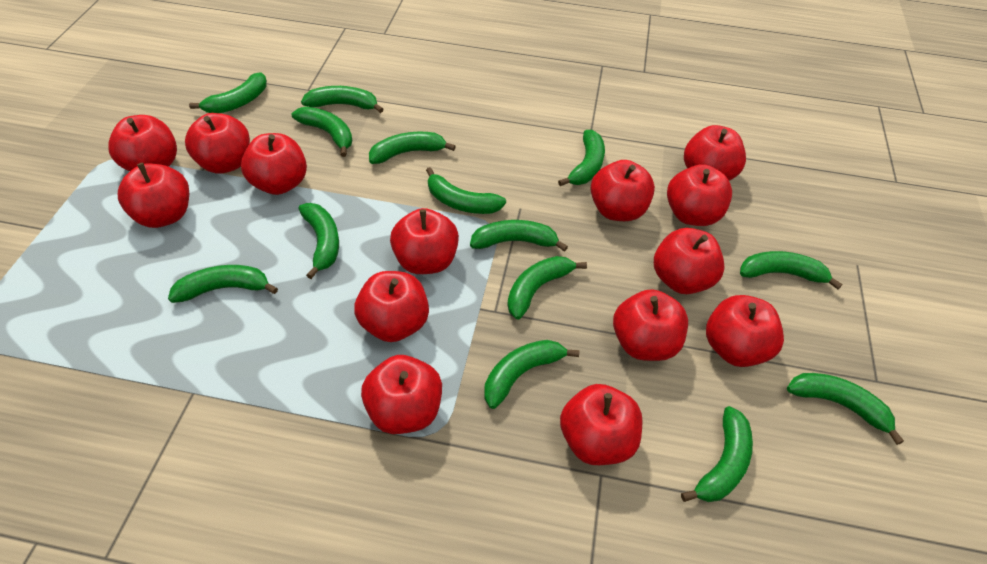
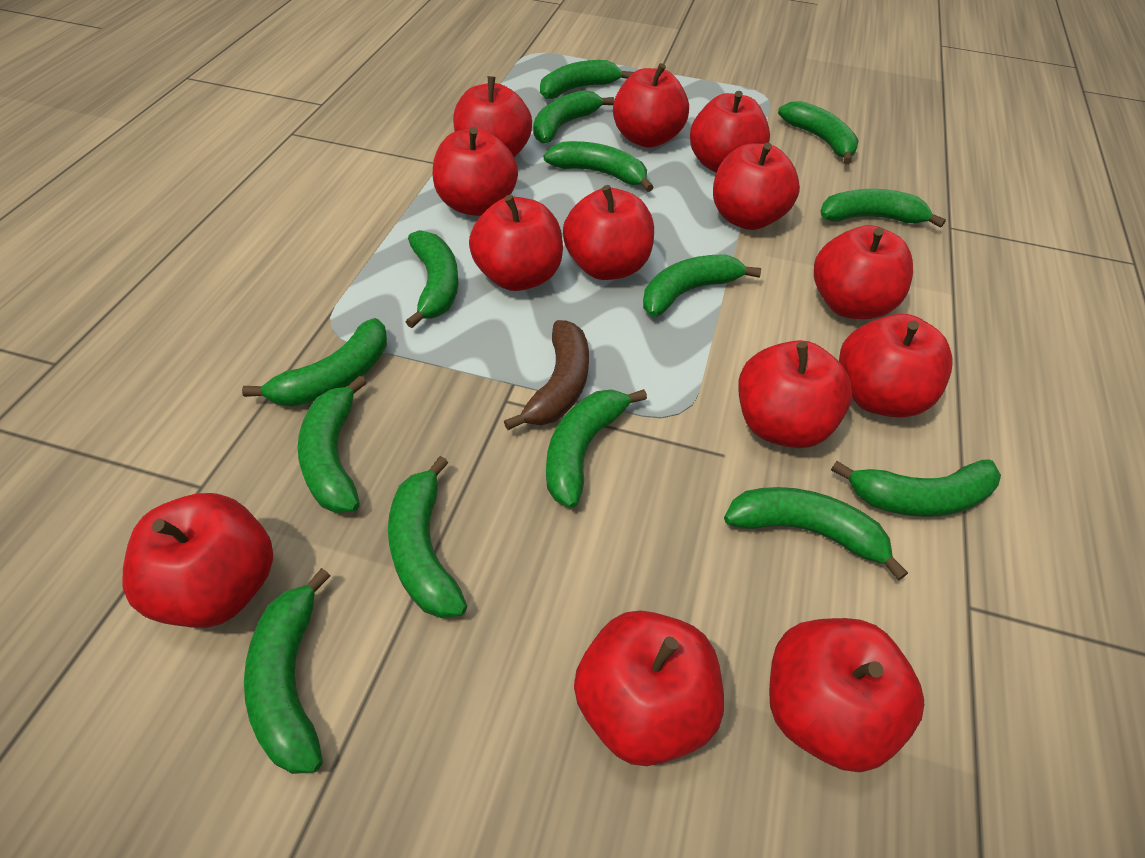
brown banana: 0 -> 1
red apple: 14 -> 13

